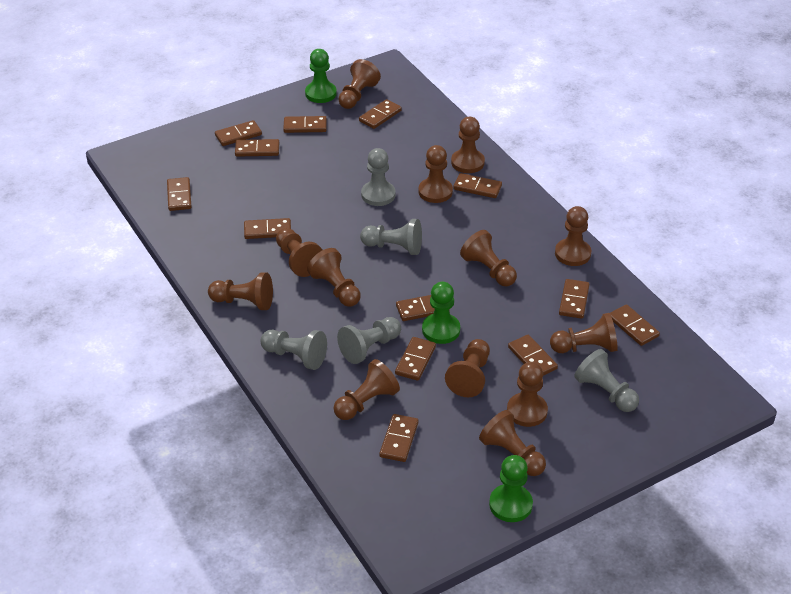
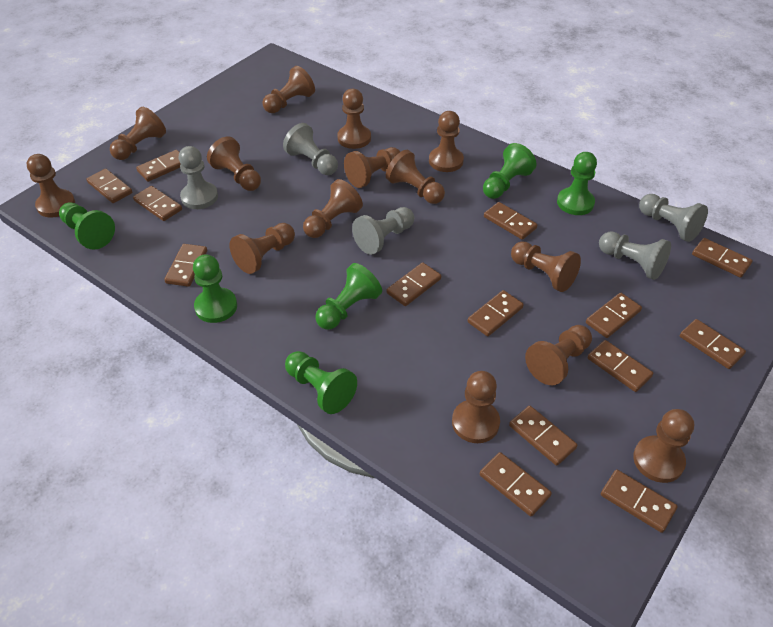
brown domino: 13 -> 14
brown pawn: 13 -> 14
green pawn: 3 -> 6

